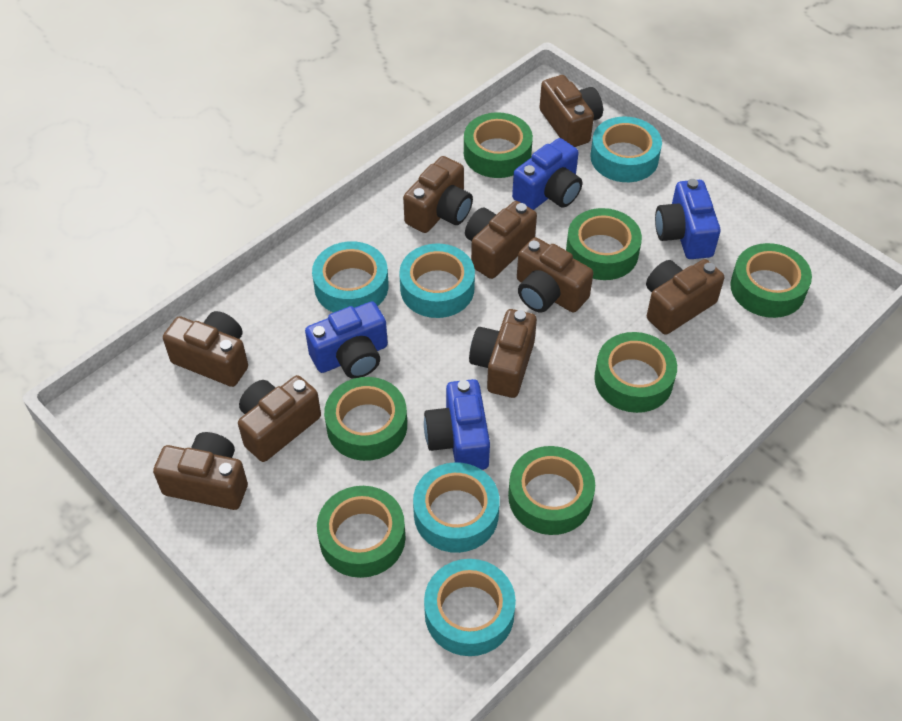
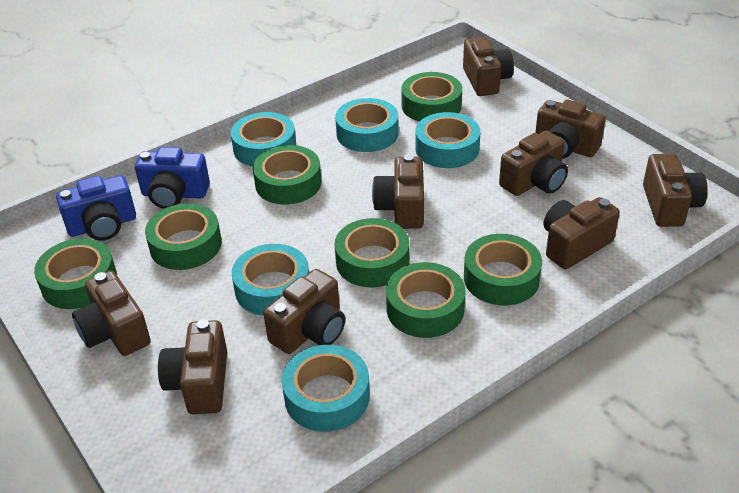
blue camera: 4 -> 2

